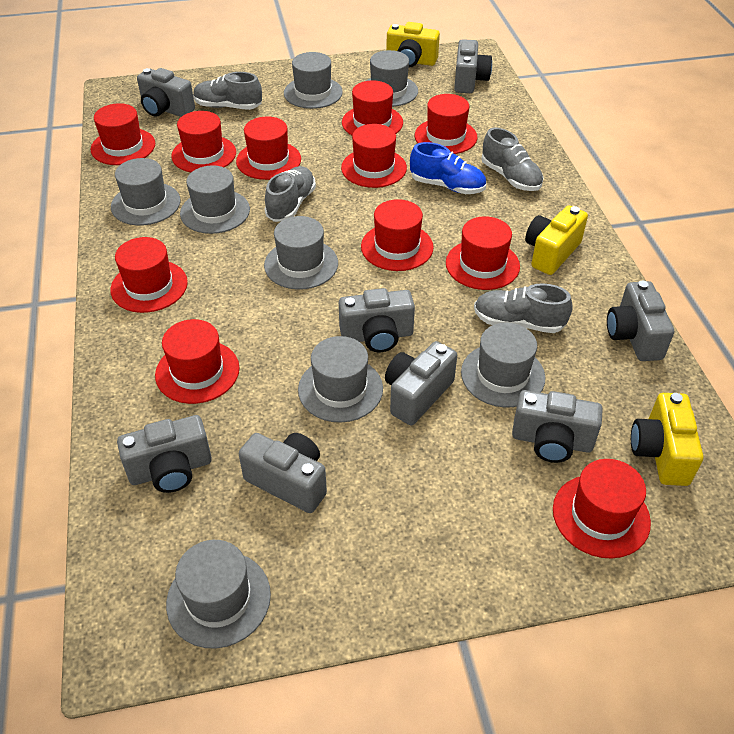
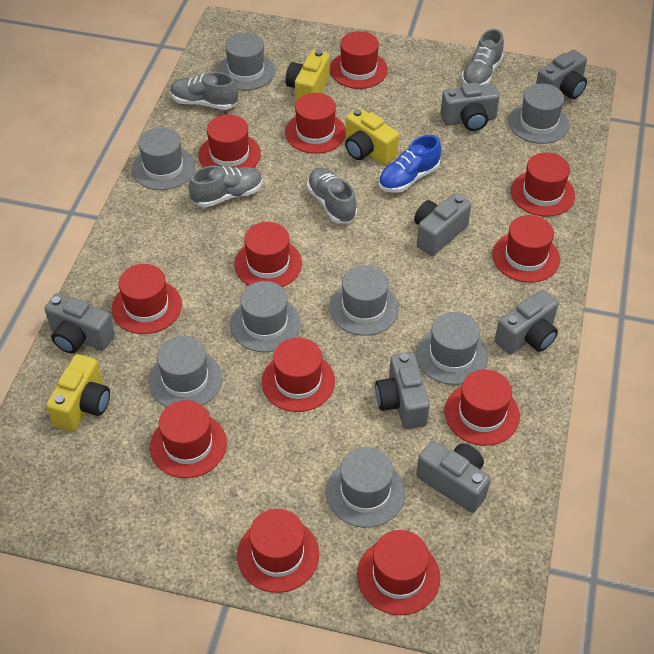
grey camera: 8 -> 7
red hat: 11 -> 12

